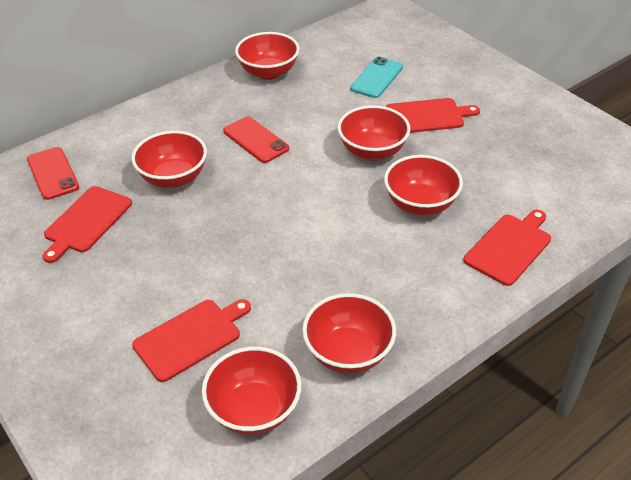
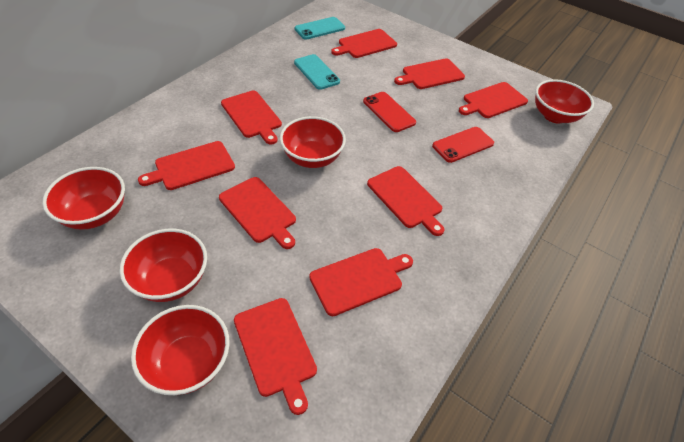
red bowl: 6 -> 5
red cutting board: 4 -> 9
turquoise phone: 1 -> 2

